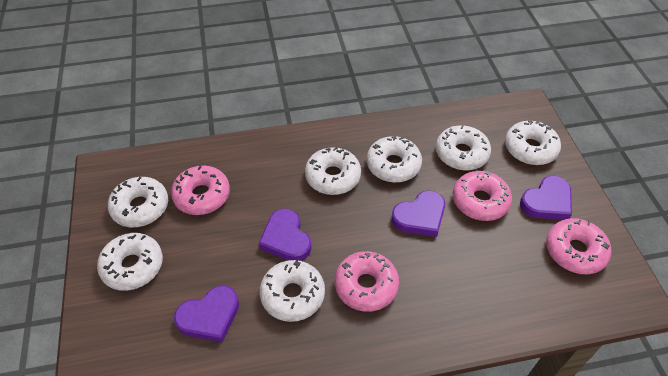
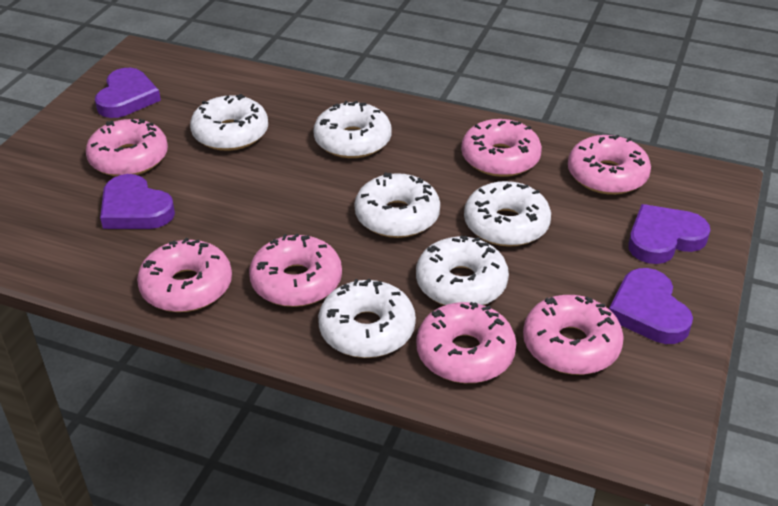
pink donut: 4 -> 7
white donut: 7 -> 6

